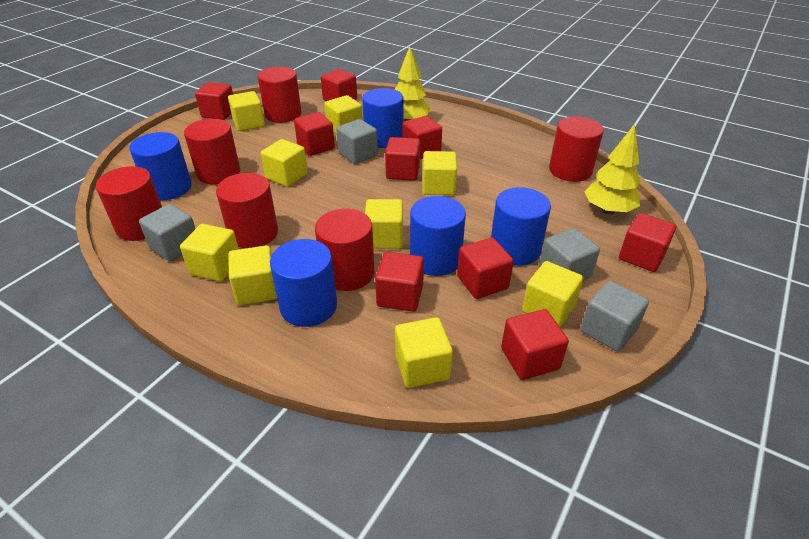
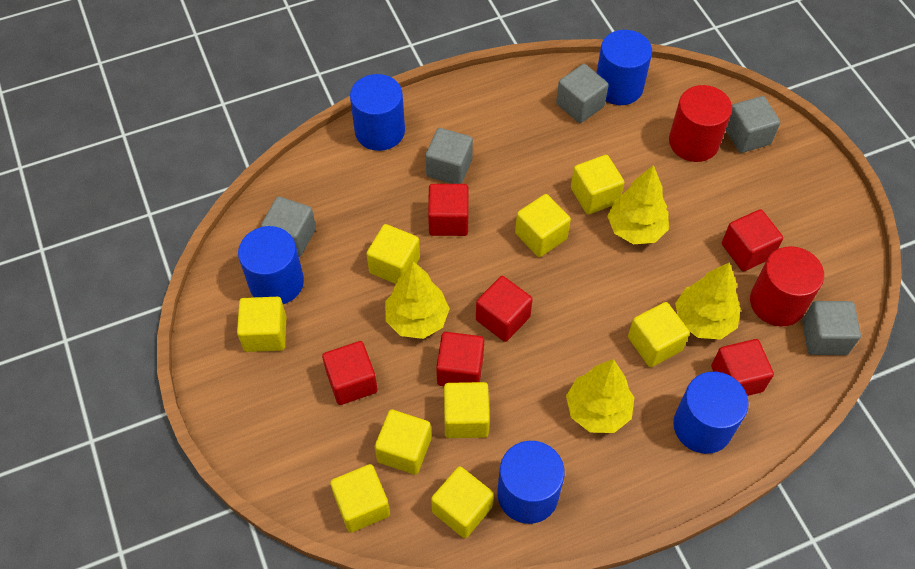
grey cube: 4 -> 5
red cube: 9 -> 6
red cylinder: 6 -> 2
yellow tree: 2 -> 4

